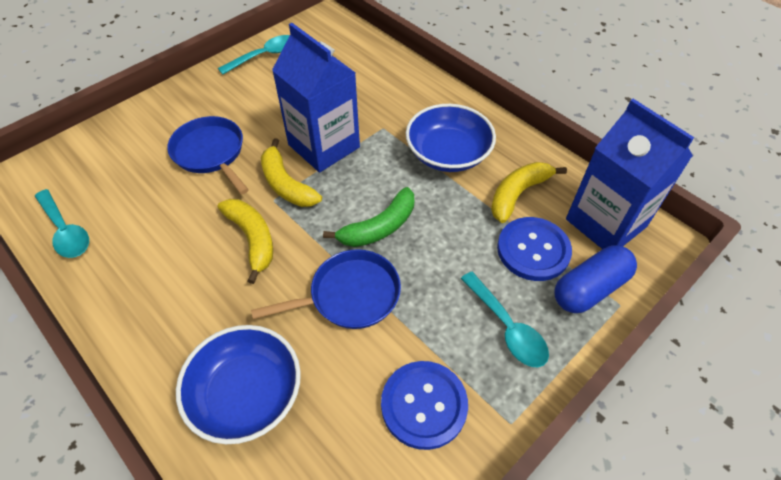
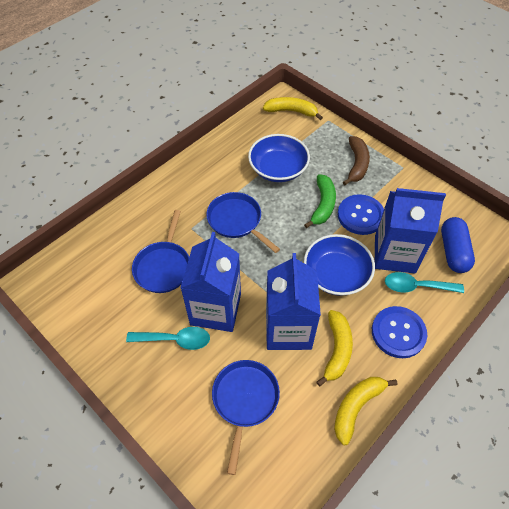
blue carton: 2 -> 3
blue pan: 2 -> 3
brown banana: 0 -> 1
turquoise spoon: 3 -> 2

